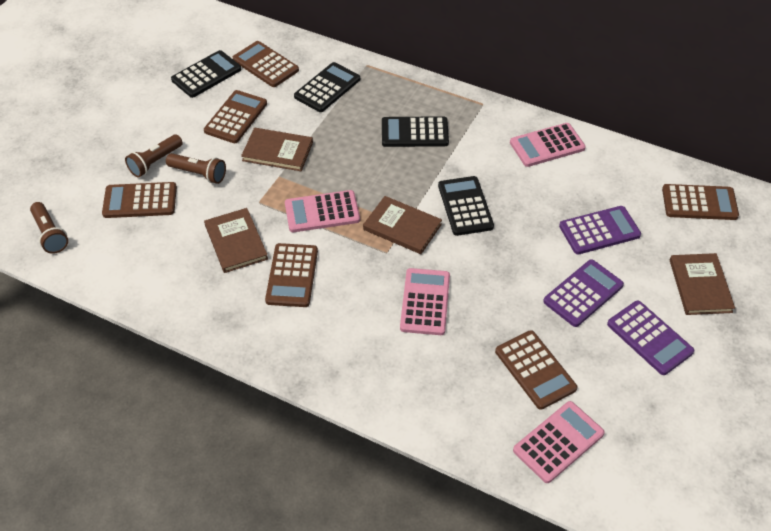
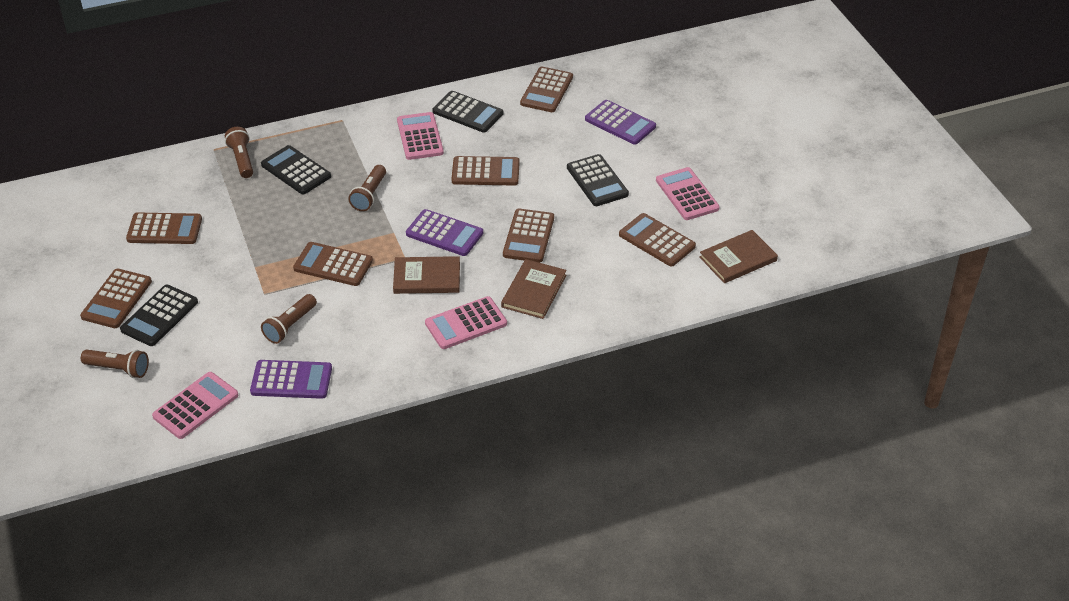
brown book: 4 -> 3
brown calculator: 6 -> 7
brown flashlight: 3 -> 4

